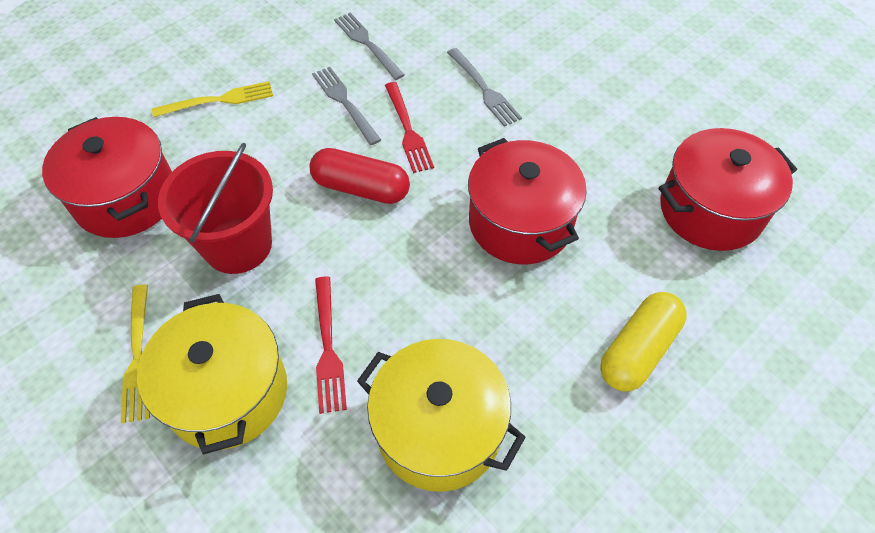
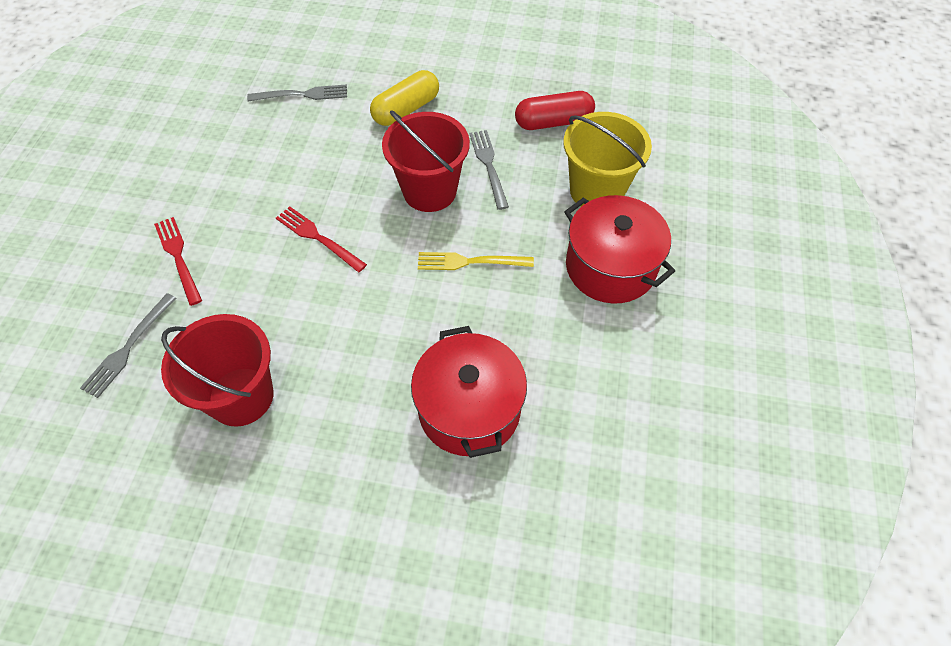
red bucket: 1 -> 2
red pot: 3 -> 2
yellow bucket: 0 -> 1
yellow fork: 2 -> 1
yellow pot: 2 -> 0

